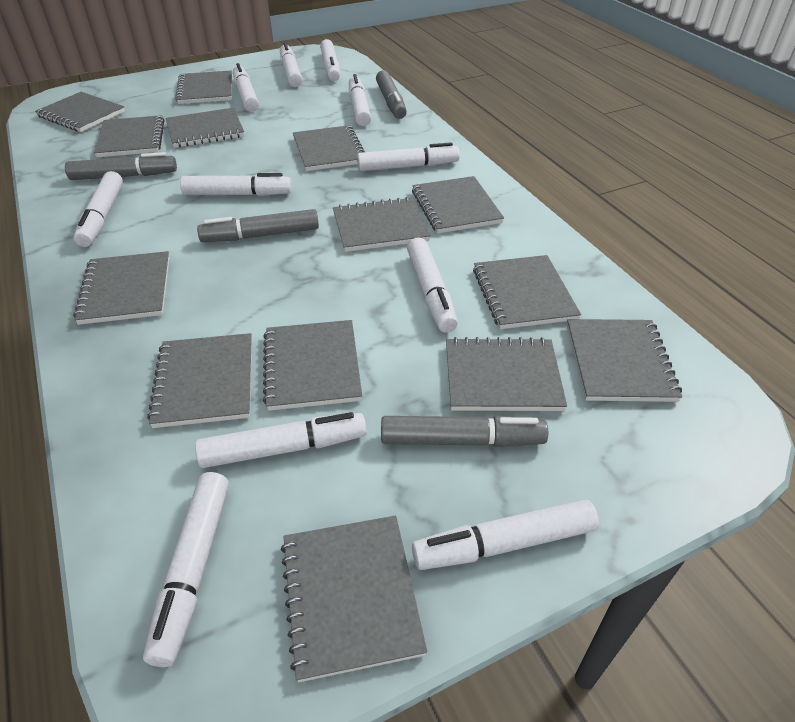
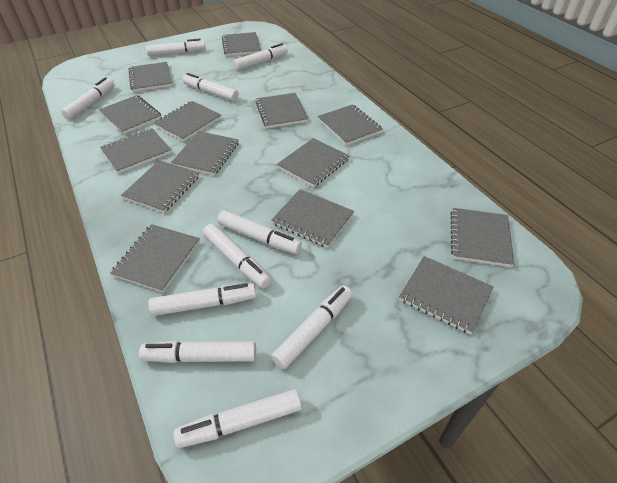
grey marker: 4 -> 0
white marker: 11 -> 10

